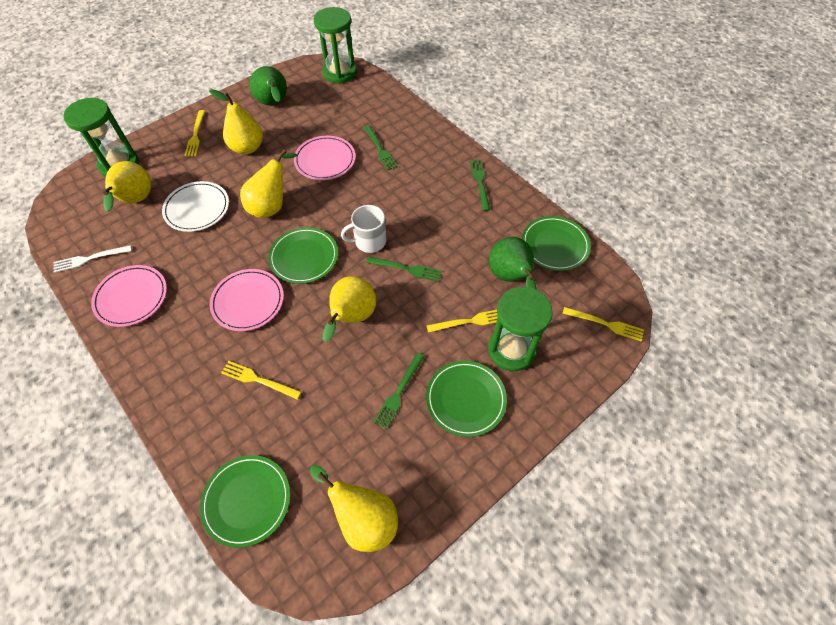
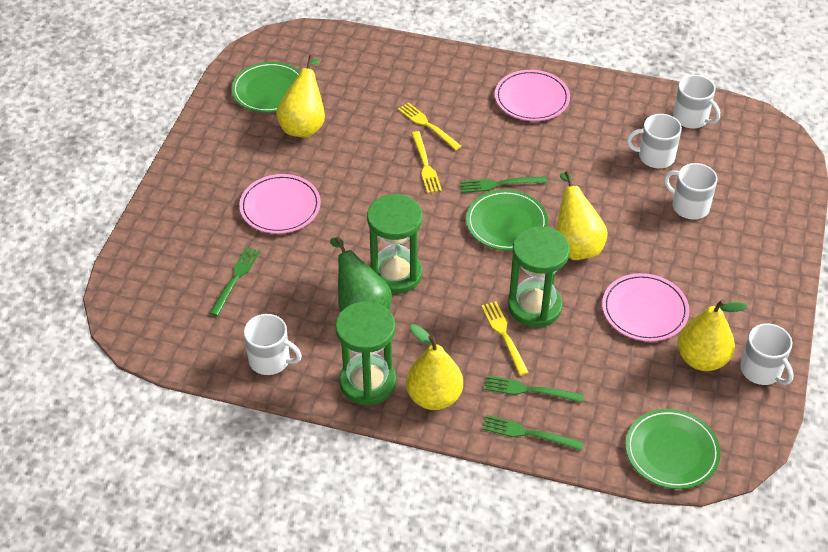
green pear: 2 -> 1
green plate: 4 -> 3
white fork: 1 -> 0
white mug: 1 -> 5
white plate: 1 -> 0
yellow fork: 4 -> 3
yellow pear: 5 -> 4

